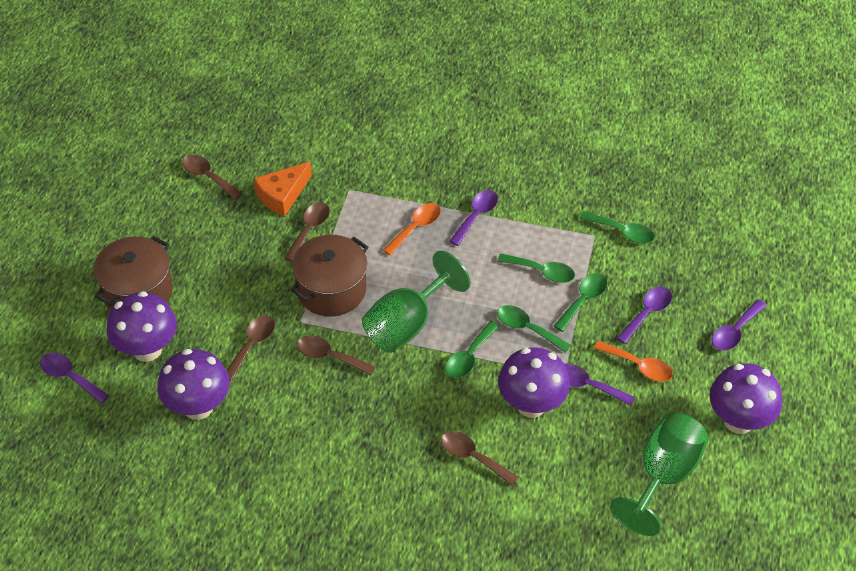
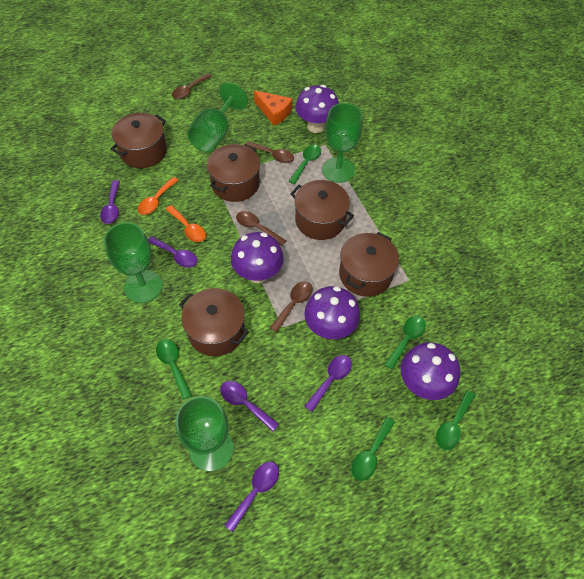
brown pot: 2 -> 5
brown spoon: 5 -> 4
green goblet: 2 -> 4

